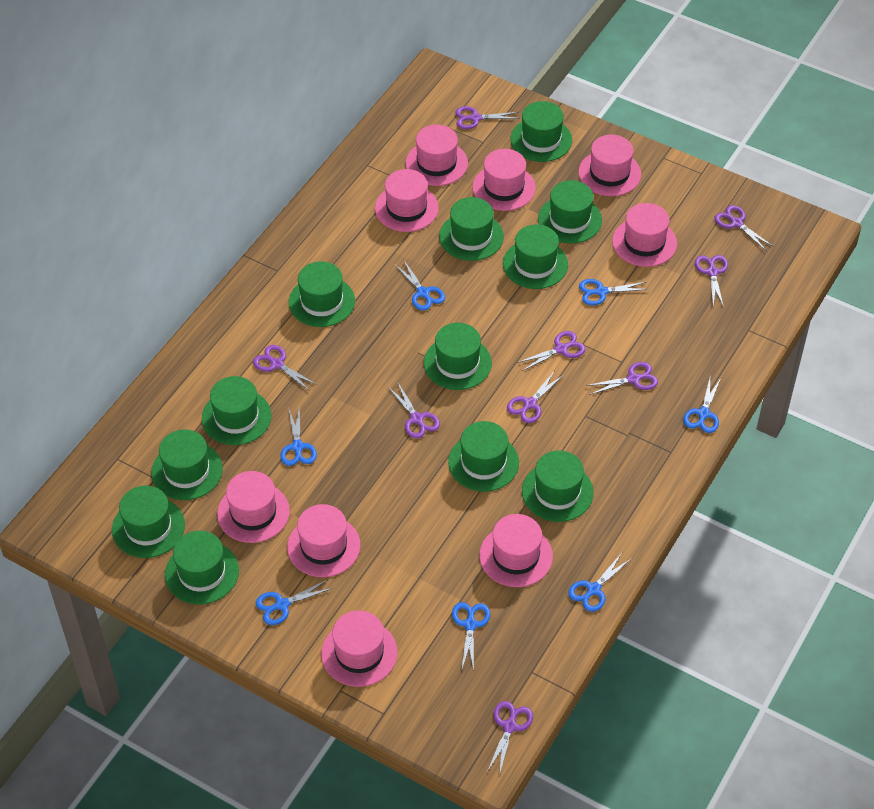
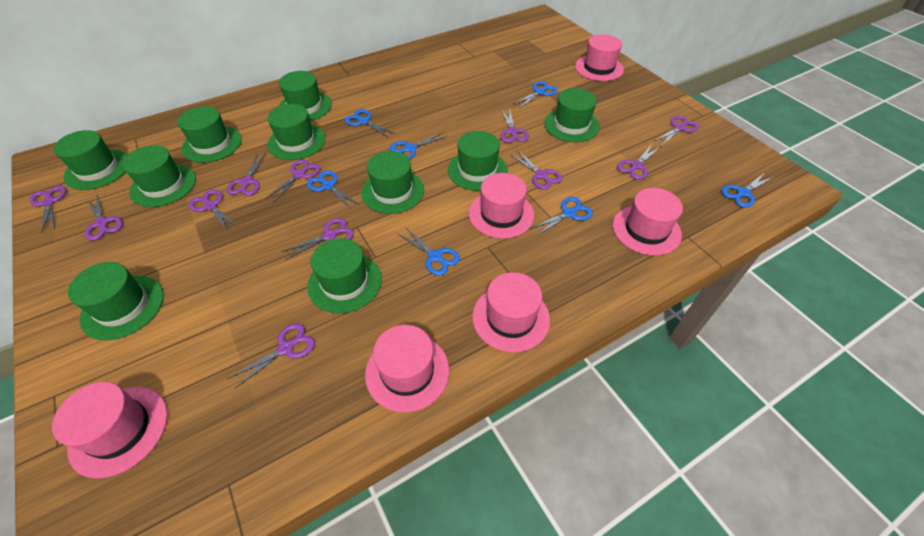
green hat: 12 -> 10
pink hat: 9 -> 6
purple scissors: 9 -> 11

